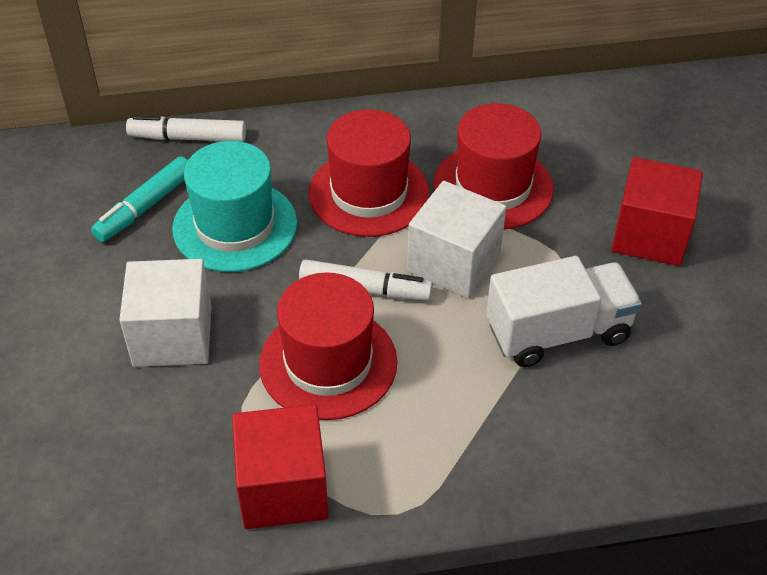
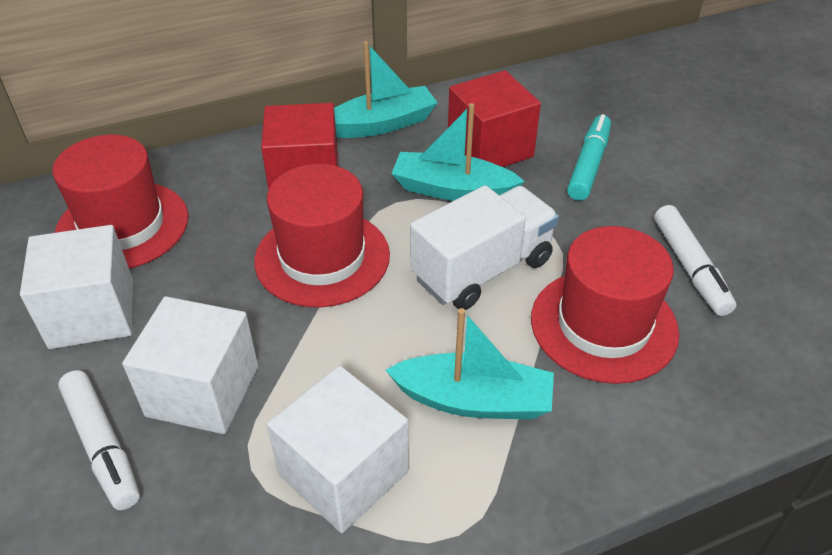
turquoise boat: 0 -> 3
turquoise hat: 1 -> 0
white cube: 2 -> 3

